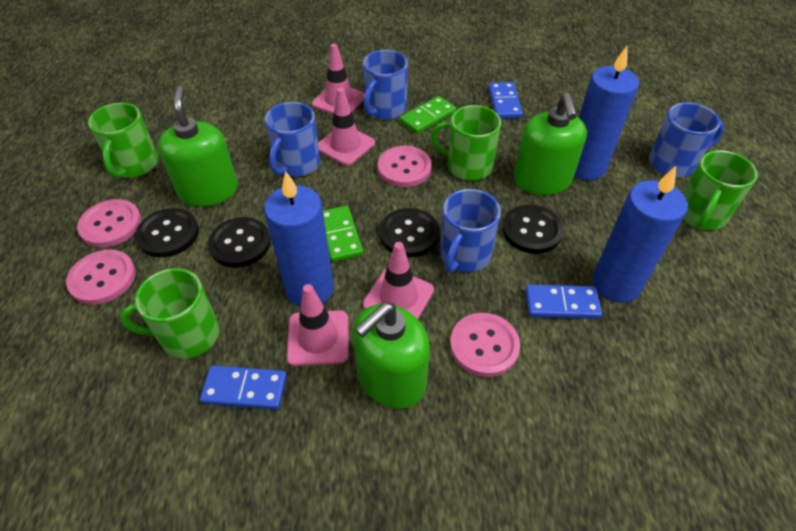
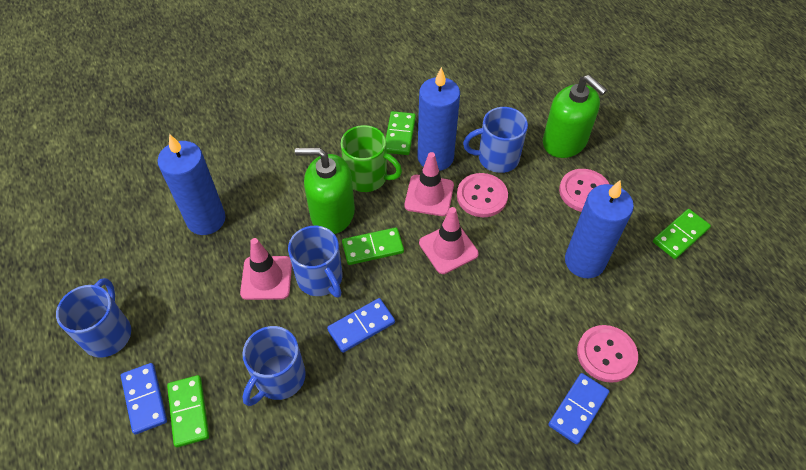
black button: 4 -> 0
green domino: 2 -> 4
green mug: 4 -> 1
green soap dispenser: 3 -> 2
pink button: 4 -> 3
pink traffic cone: 4 -> 3

